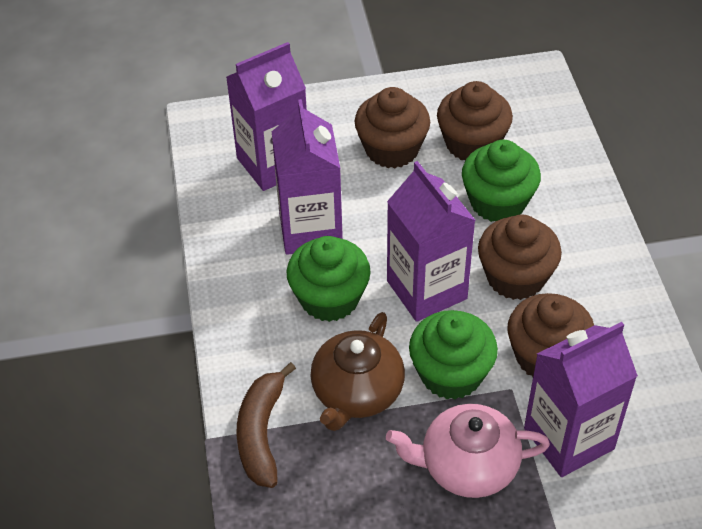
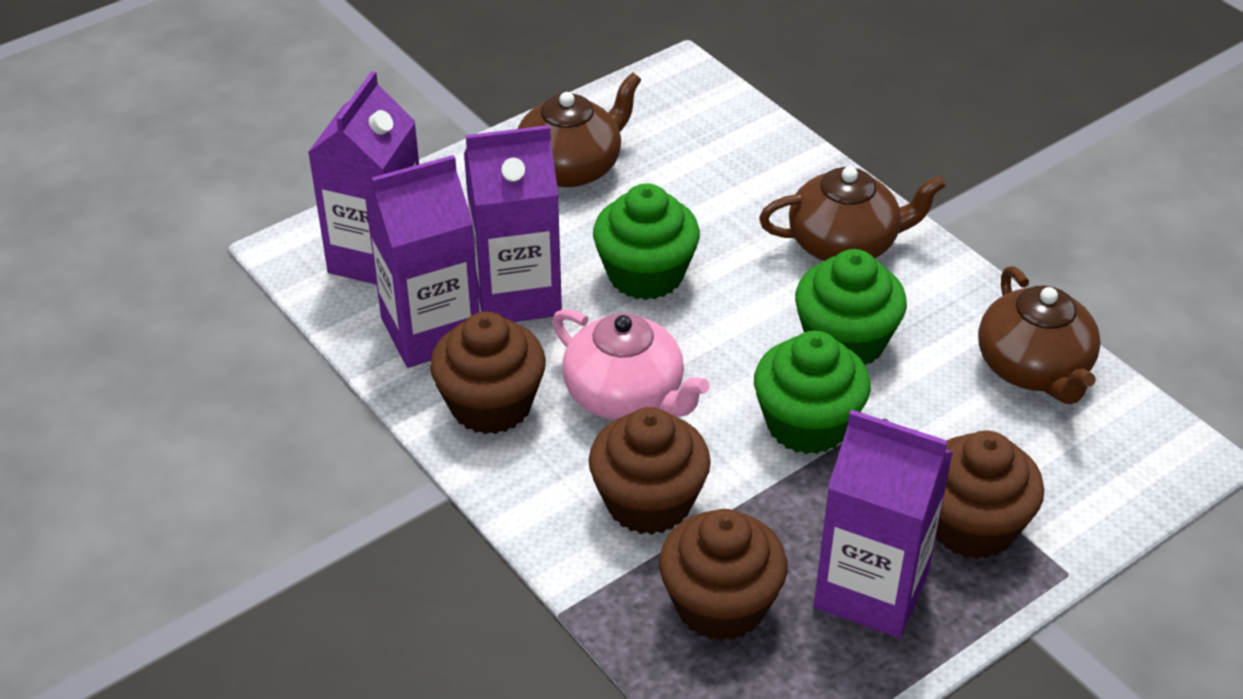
brown banana: 1 -> 0
brown teapot: 1 -> 3

